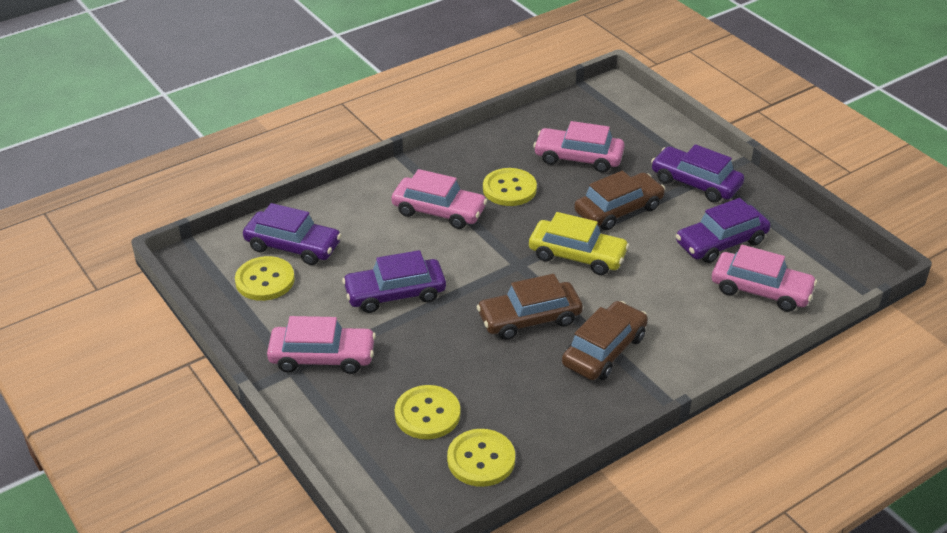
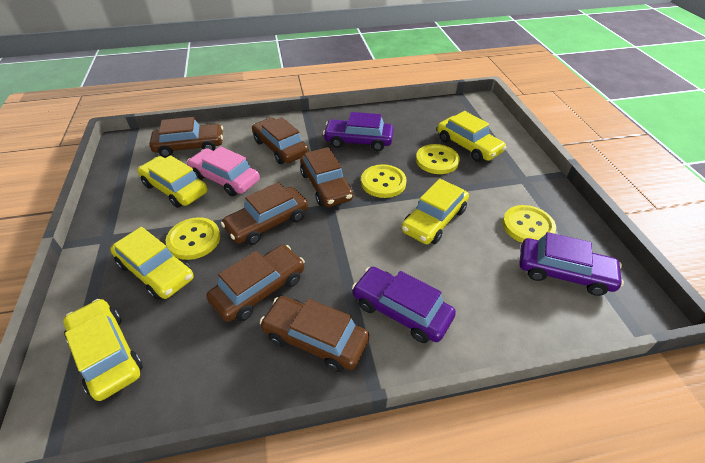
brown car: 3 -> 6
pink car: 4 -> 1
purple car: 4 -> 3
yellow car: 1 -> 5

